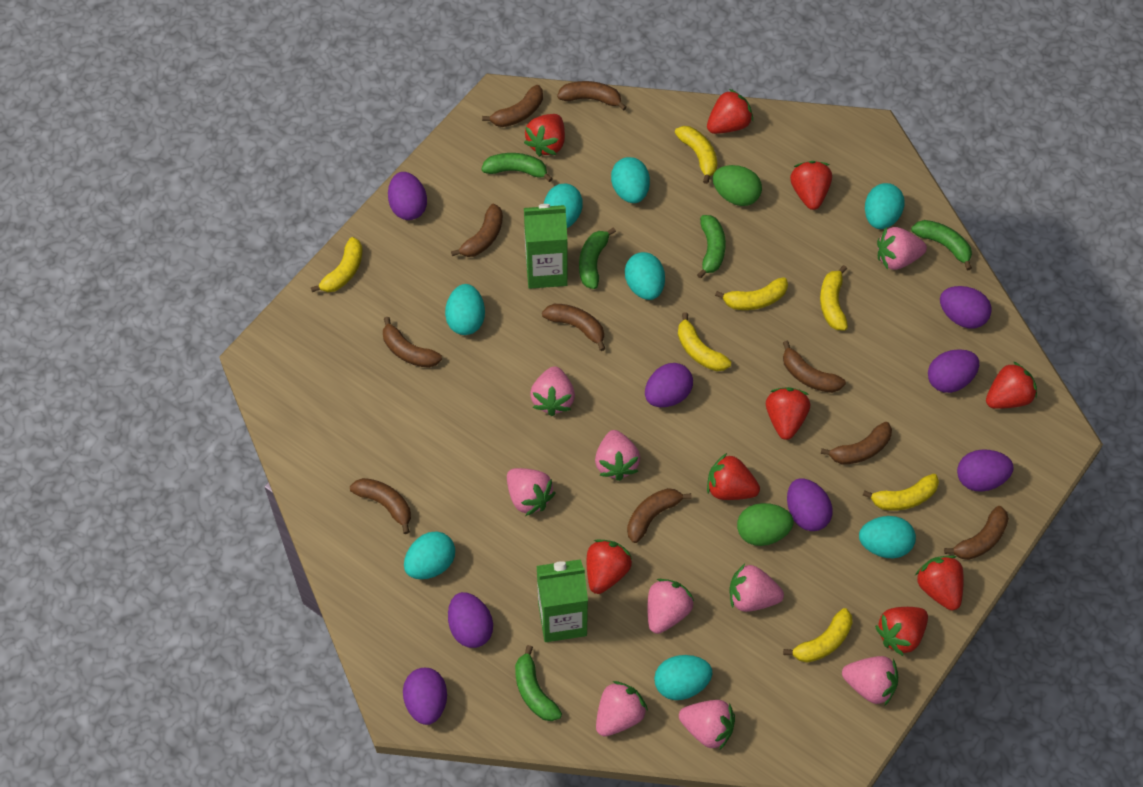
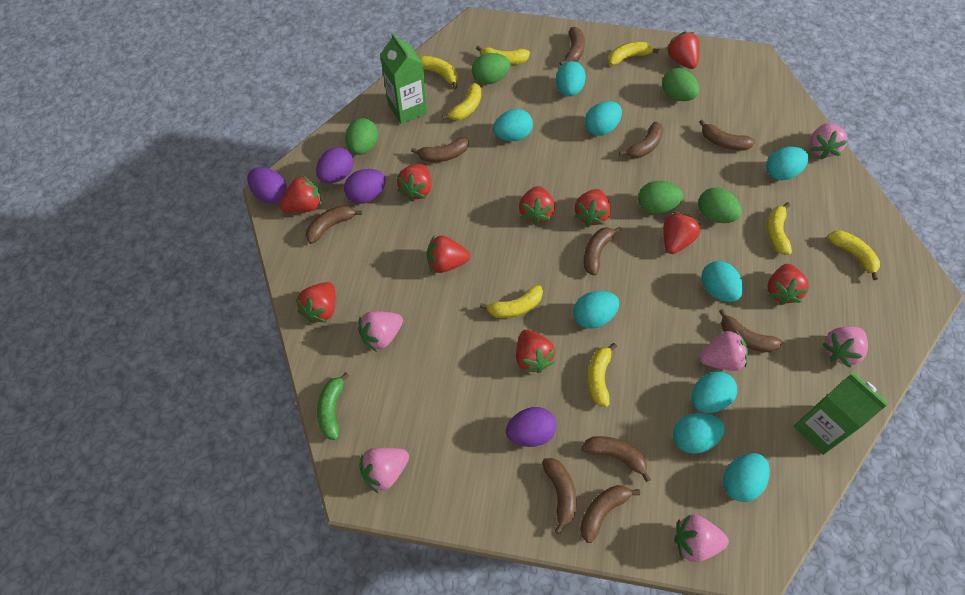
green banana: 5 -> 1
green egg: 2 -> 5
pink strawberry: 9 -> 6
purple egg: 8 -> 4
red strawberry: 9 -> 10
turquoise egg: 8 -> 9
yellow banana: 7 -> 8

